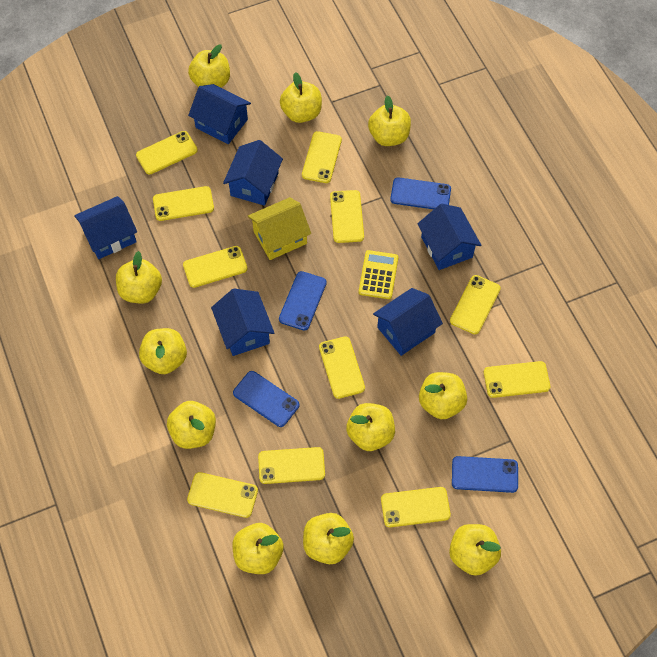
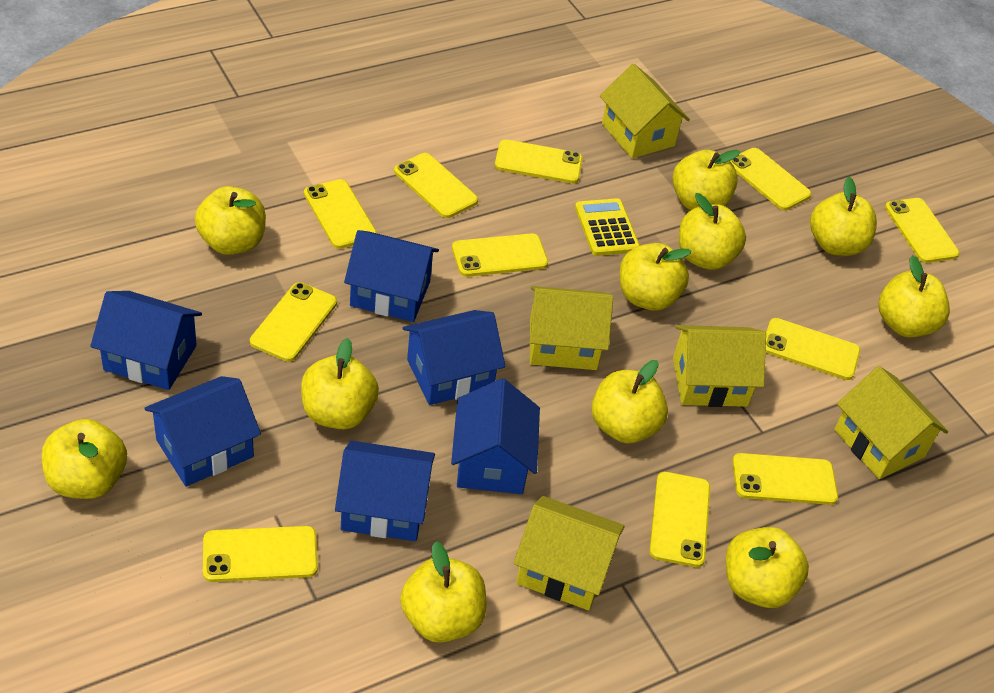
blue phone: 4 -> 0
yellow house: 1 -> 5

